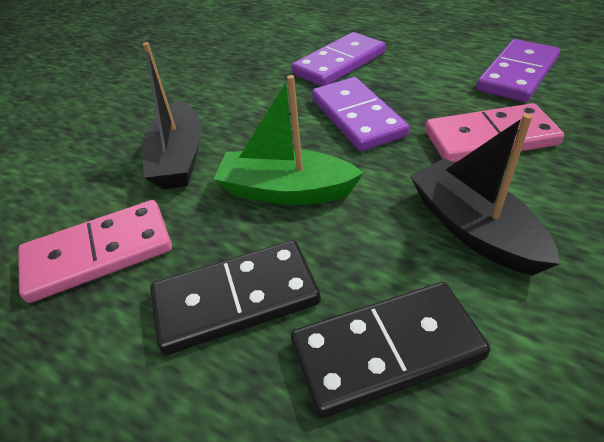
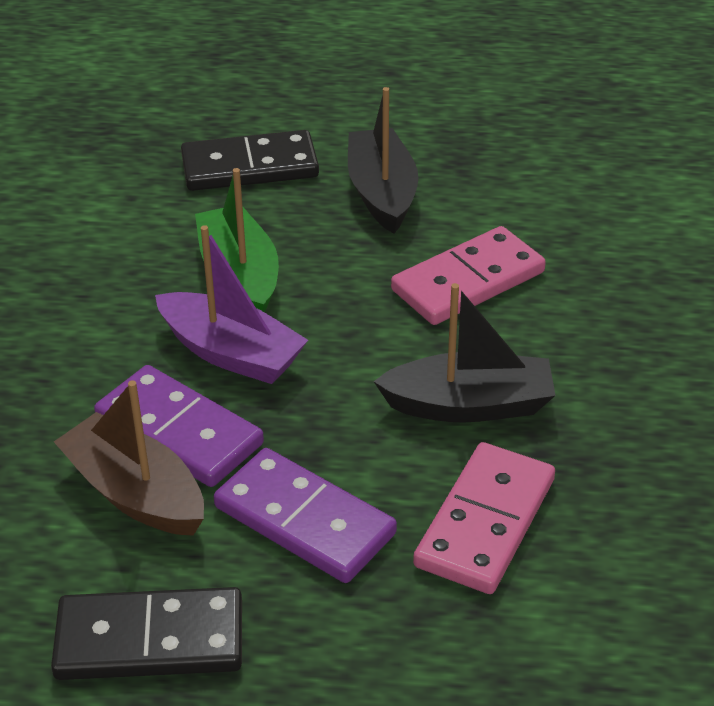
brown boat: 0 -> 1
purple boat: 0 -> 1
purple domino: 3 -> 2

